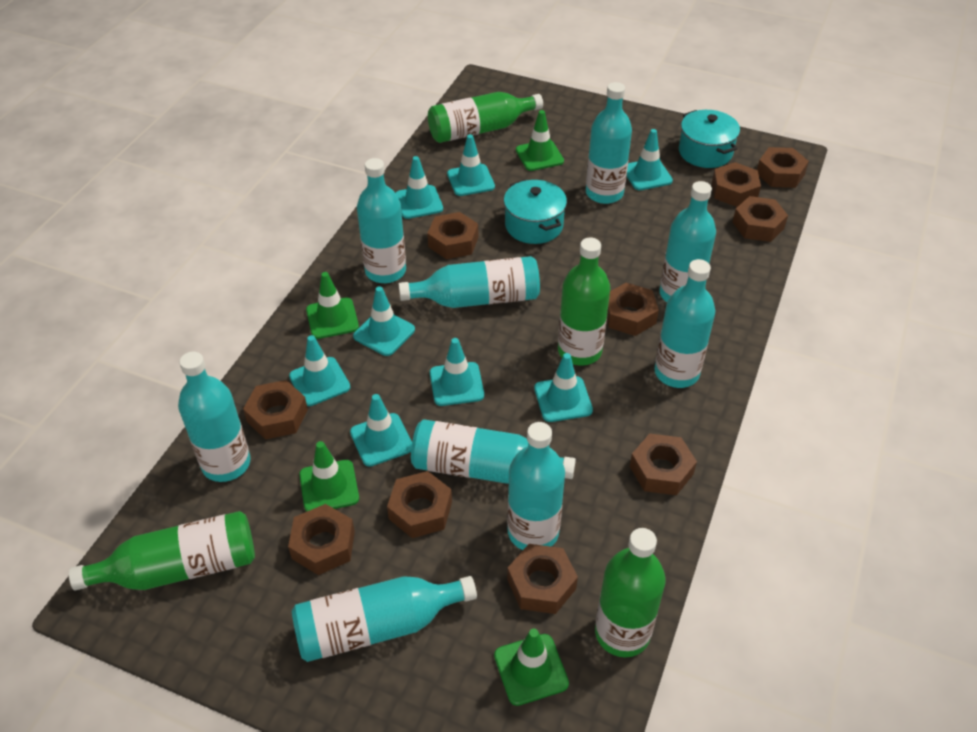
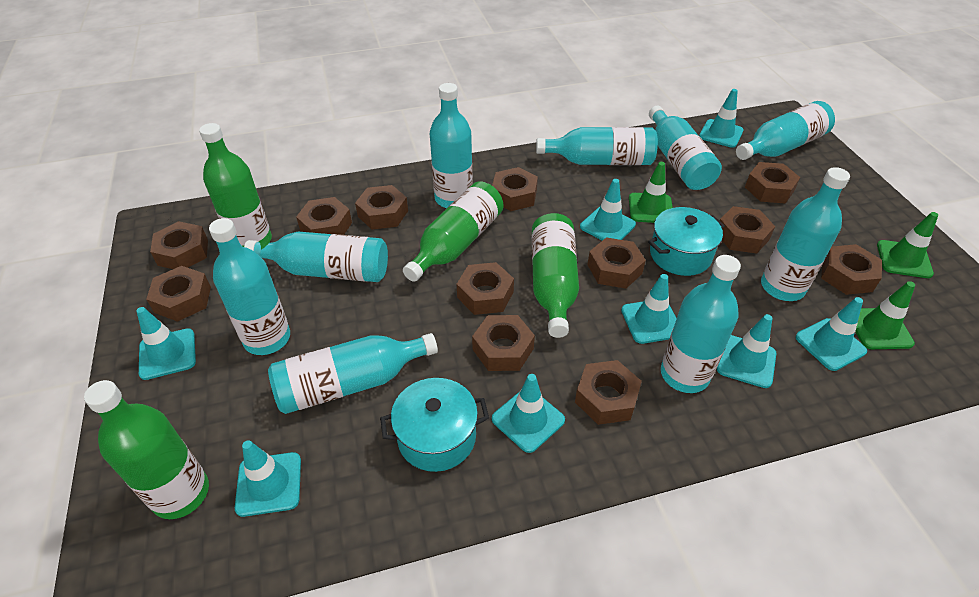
brown nut: 10 -> 12
green traffic cone: 4 -> 3

